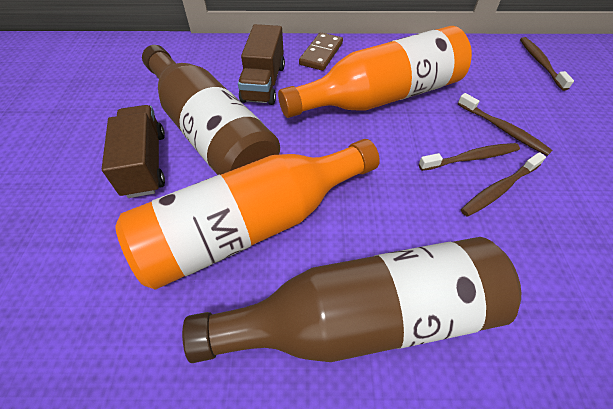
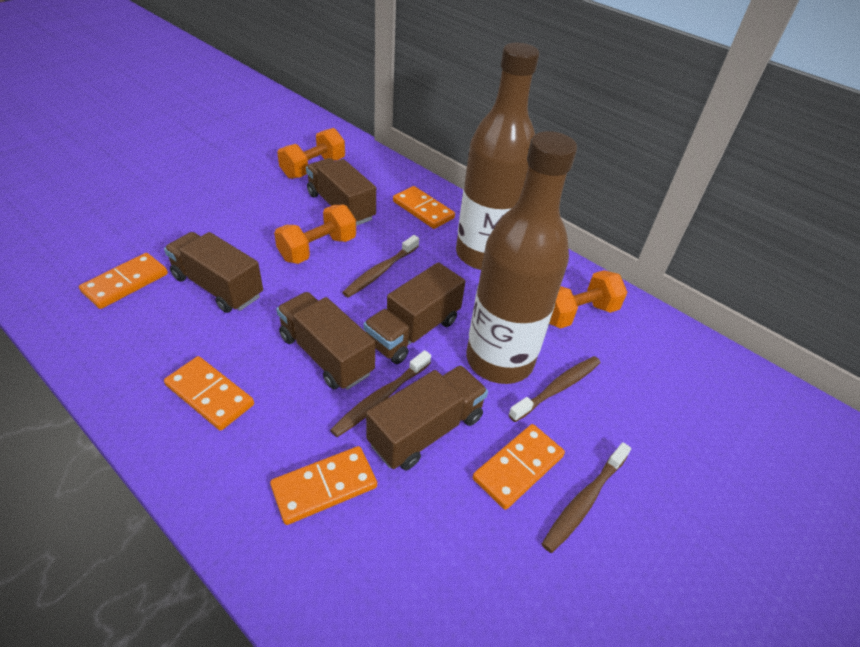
brown domino: 1 -> 0
brown truck: 2 -> 5
orange bottle: 2 -> 0
orange domino: 0 -> 5
orange dumbbell: 0 -> 3

